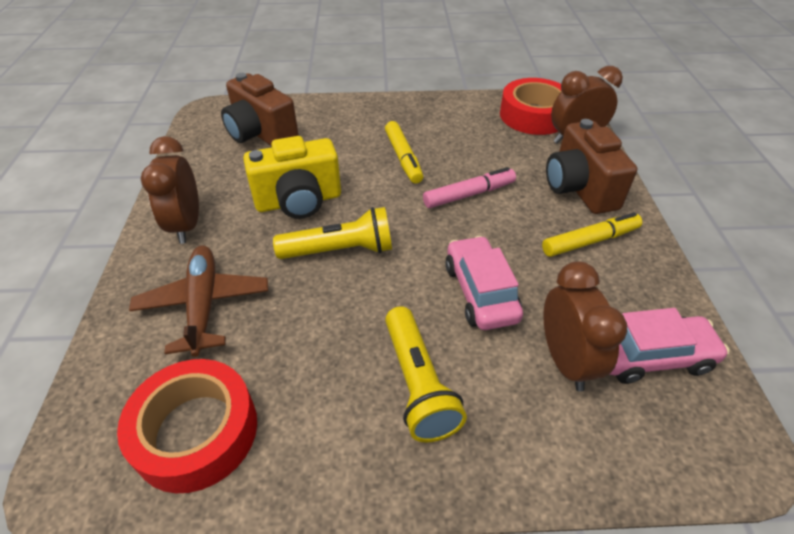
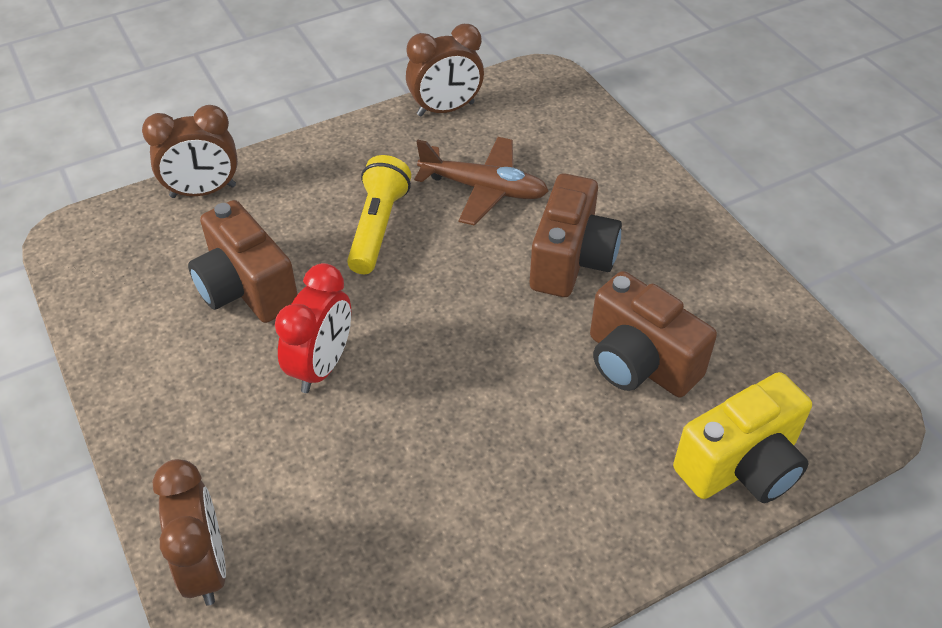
brown camera: 2 -> 3
pink car: 2 -> 0
pink marker: 1 -> 0
red clock: 0 -> 1
red tape: 2 -> 0
yellow flashlight: 2 -> 1
yellow marker: 2 -> 0

